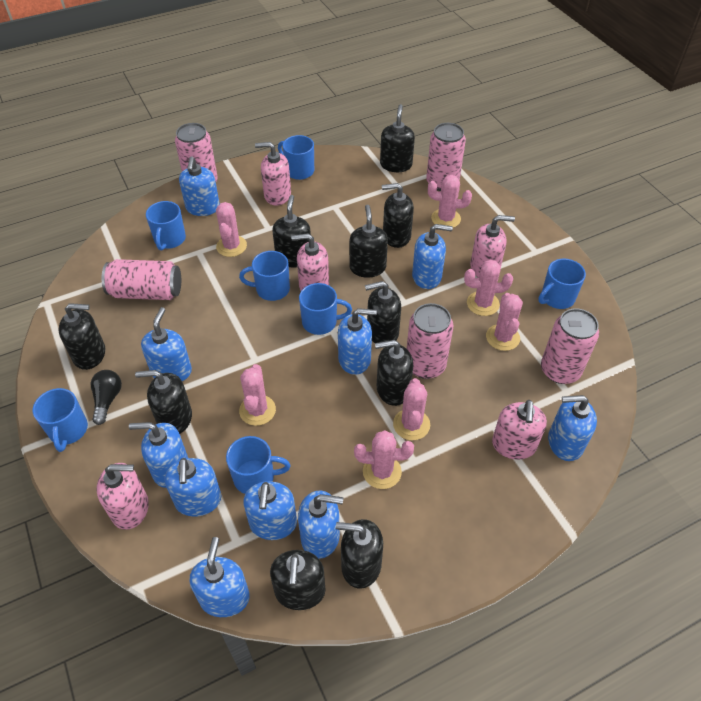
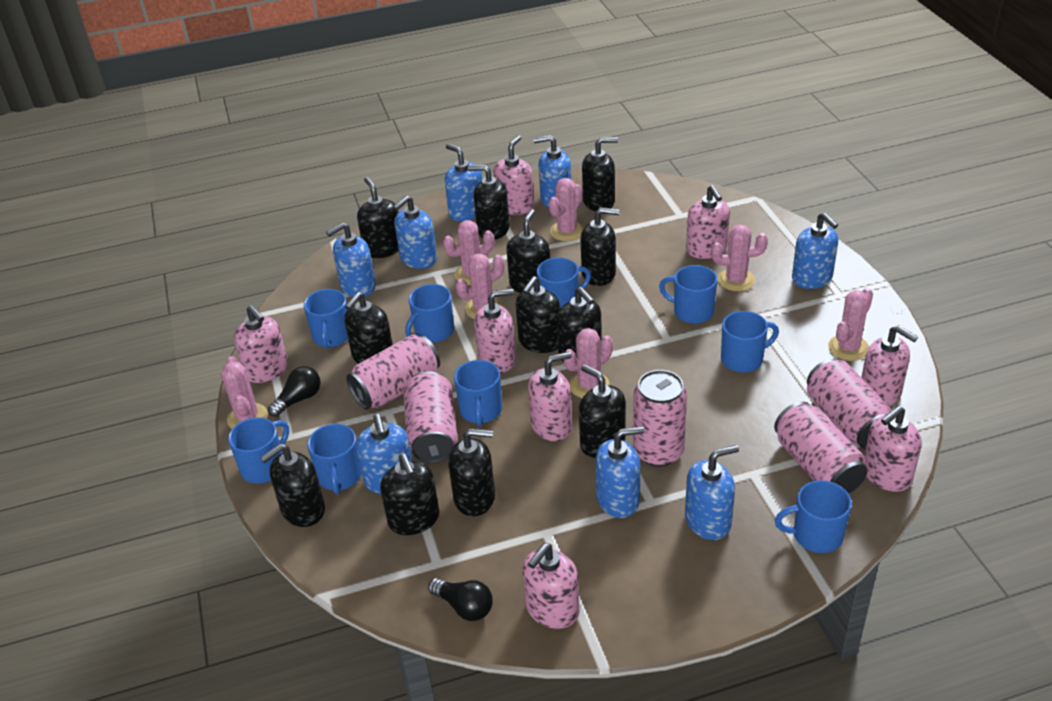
black light bulb: 1 -> 2
black soap dispenser: 10 -> 12
blue mug: 7 -> 9
blue soap dispenser: 10 -> 8
pink soap dispenser: 5 -> 8

